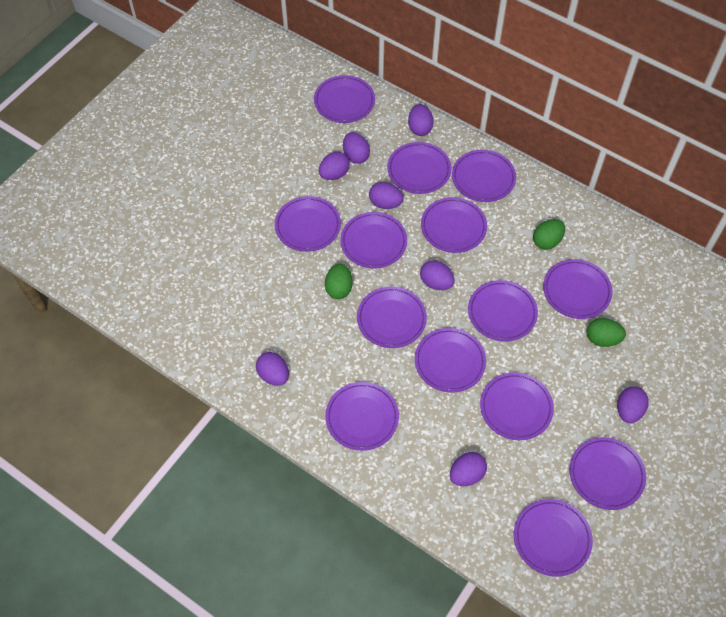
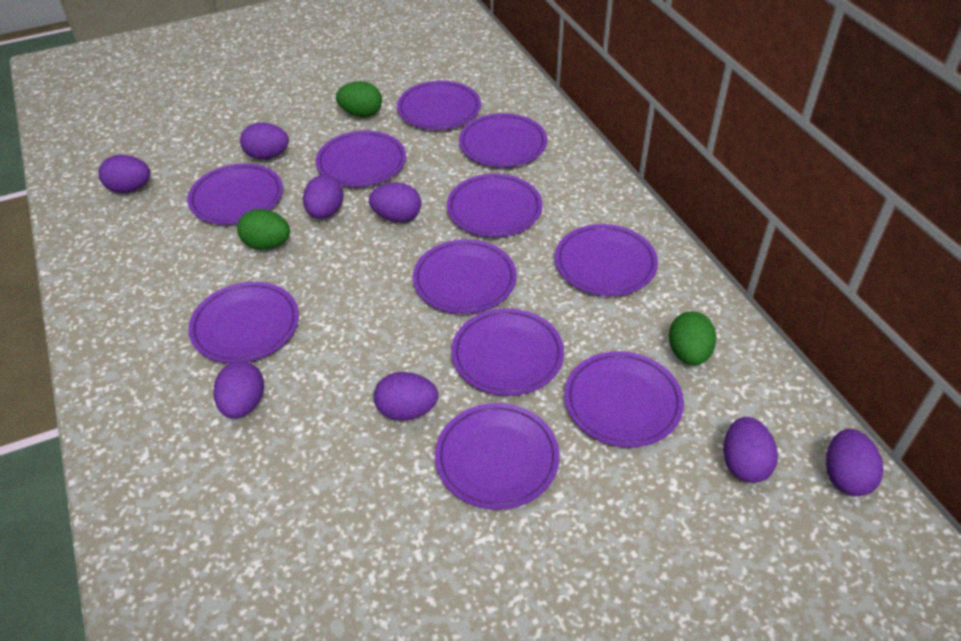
purple plate: 14 -> 11

